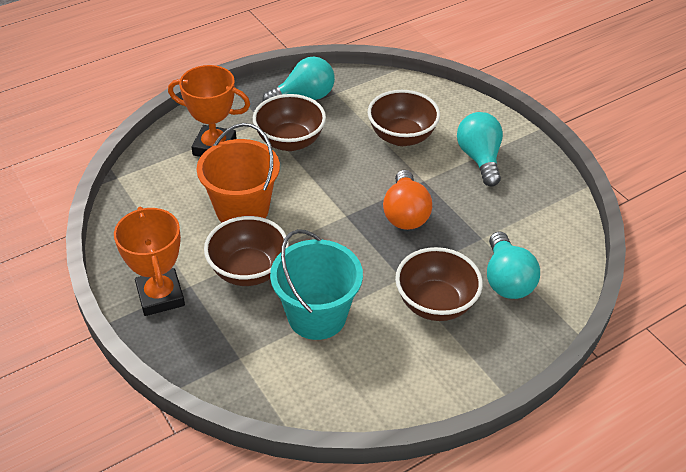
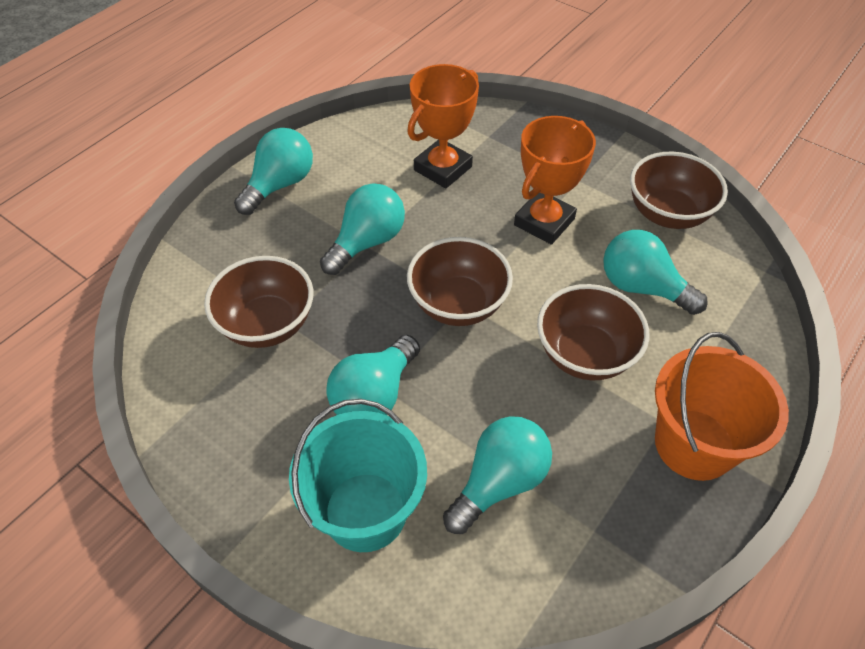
orange light bulb: 1 -> 0
turquoise light bulb: 3 -> 5

